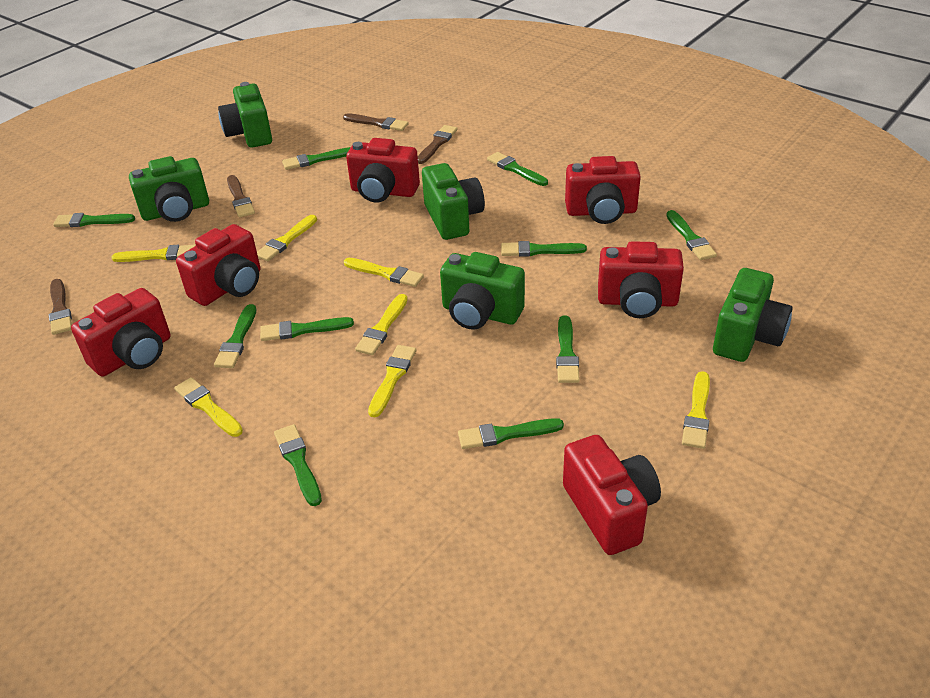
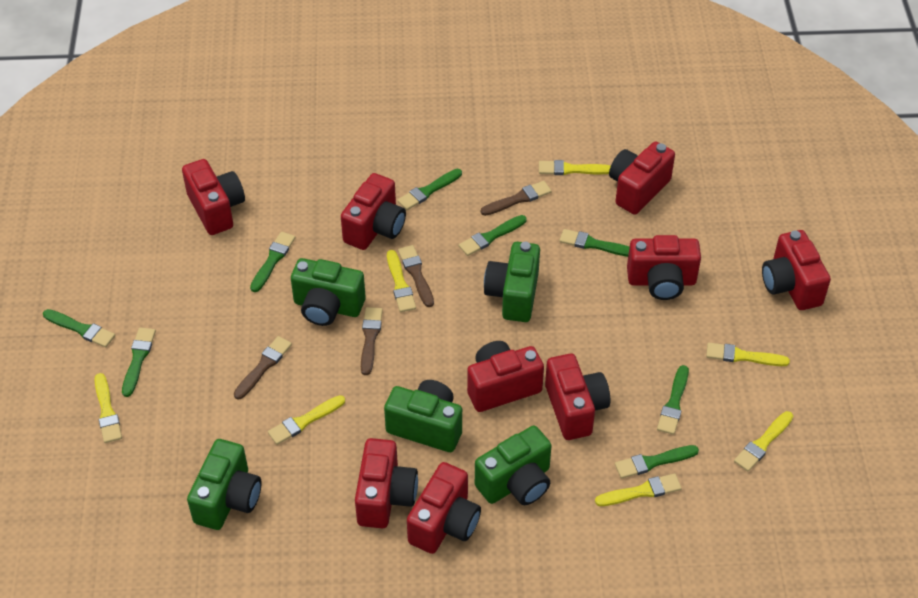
green brush: 10 -> 8
red camera: 6 -> 9

